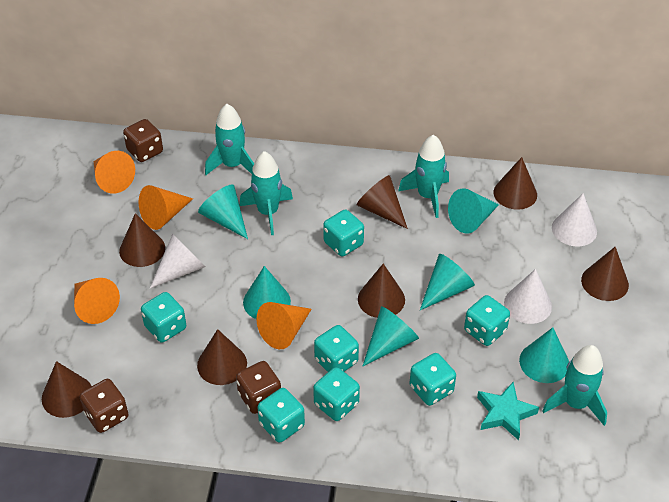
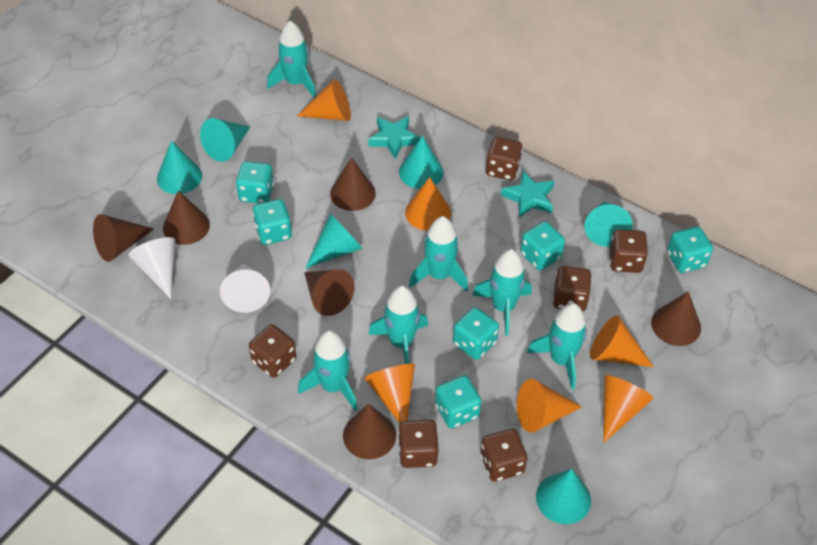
brown cone: 7 -> 6
brown dice: 3 -> 6
orange cone: 4 -> 6
turquoise dice: 7 -> 6
turquoise rocket: 4 -> 6
turquoise star: 1 -> 2
white cone: 3 -> 2

